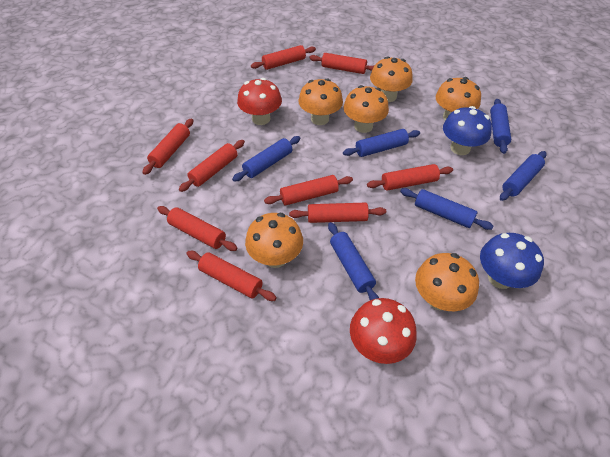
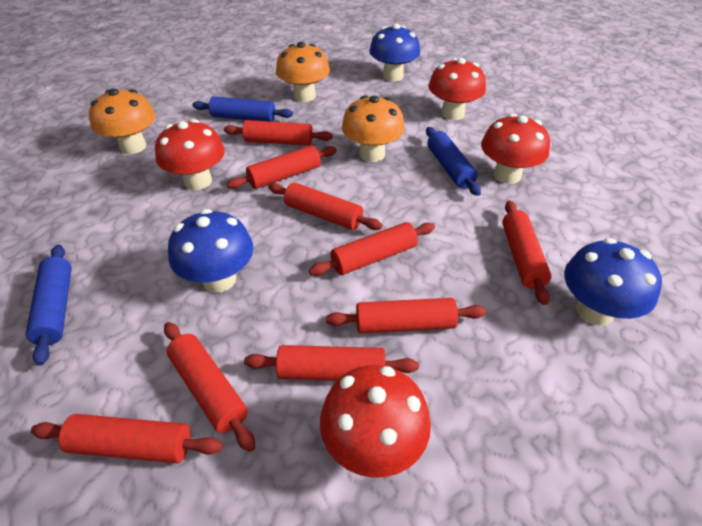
blue mushroom: 2 -> 3
blue rolling pin: 6 -> 3
orange mushroom: 6 -> 3
red mushroom: 2 -> 4

